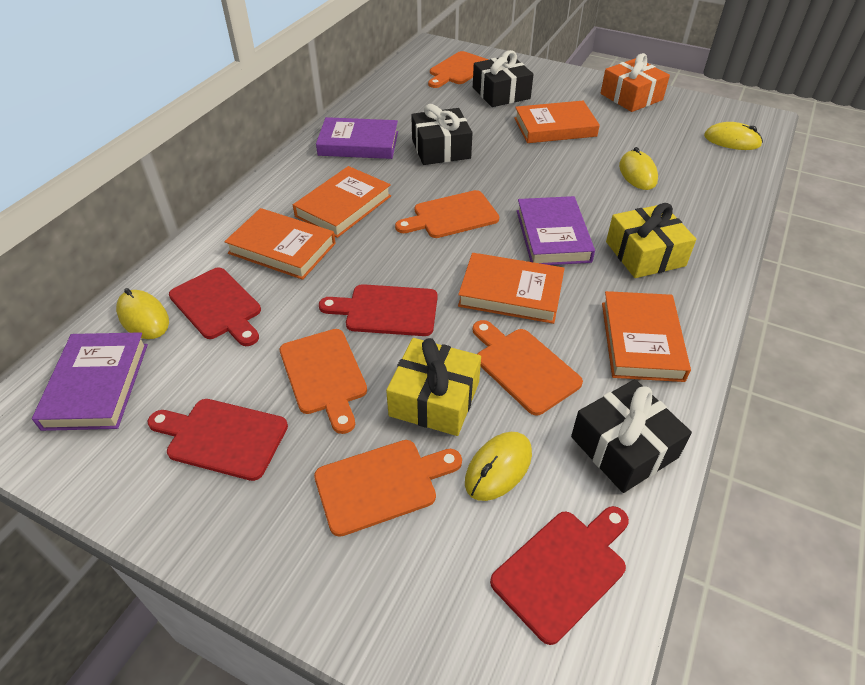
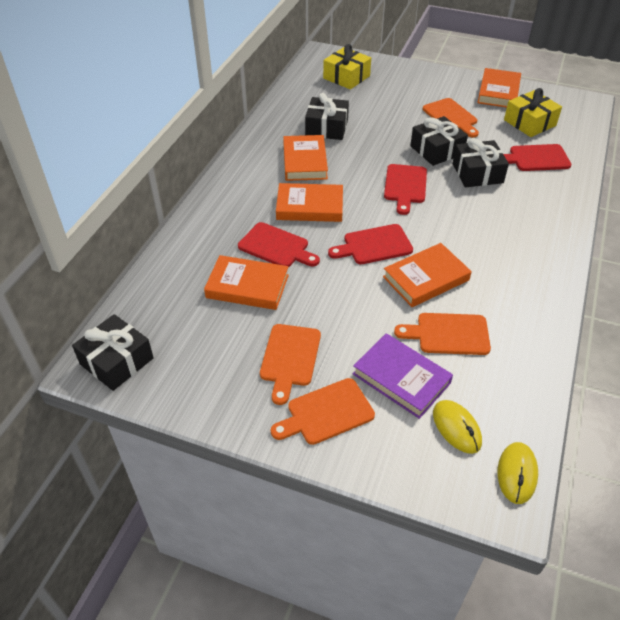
black gift: 3 -> 4
orange cutting board: 5 -> 4
orange gift: 1 -> 0
purple book: 3 -> 1
yellow mouse: 4 -> 2

